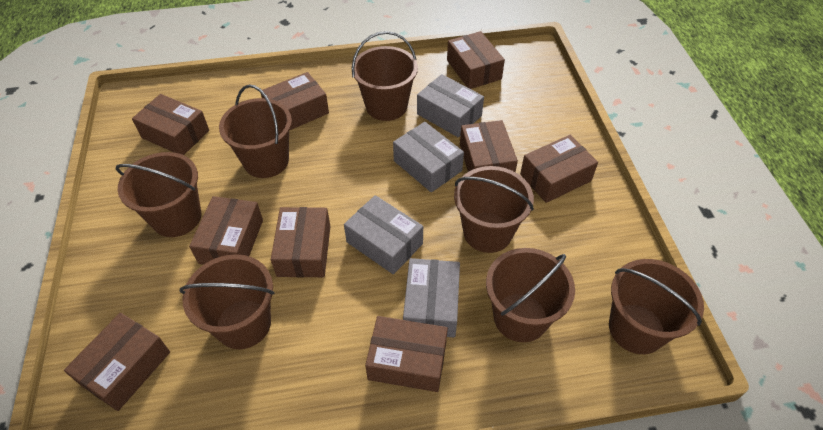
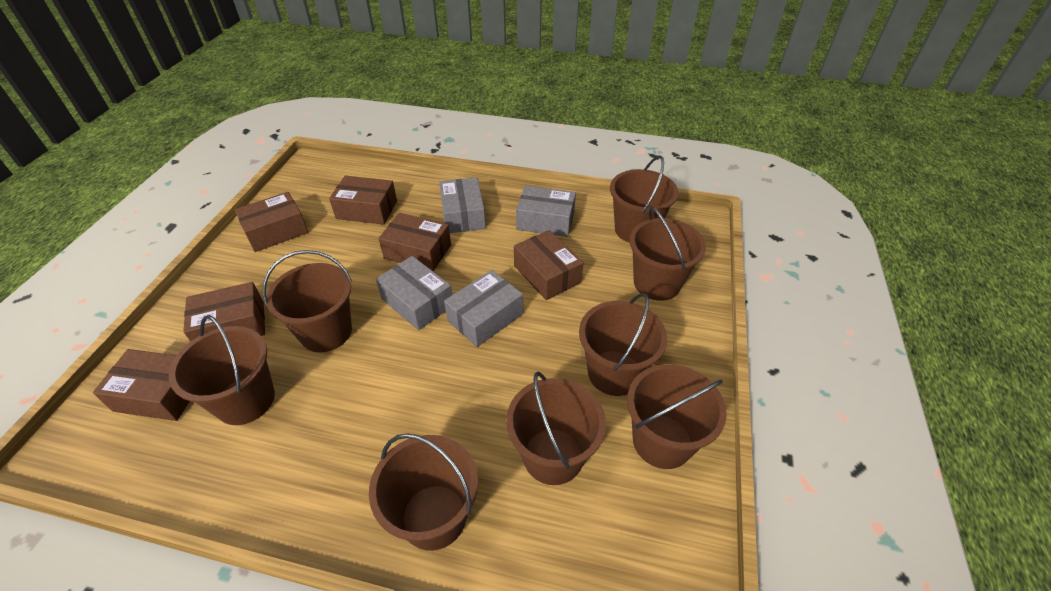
brown box: 9 -> 6
brown bucket: 7 -> 8

